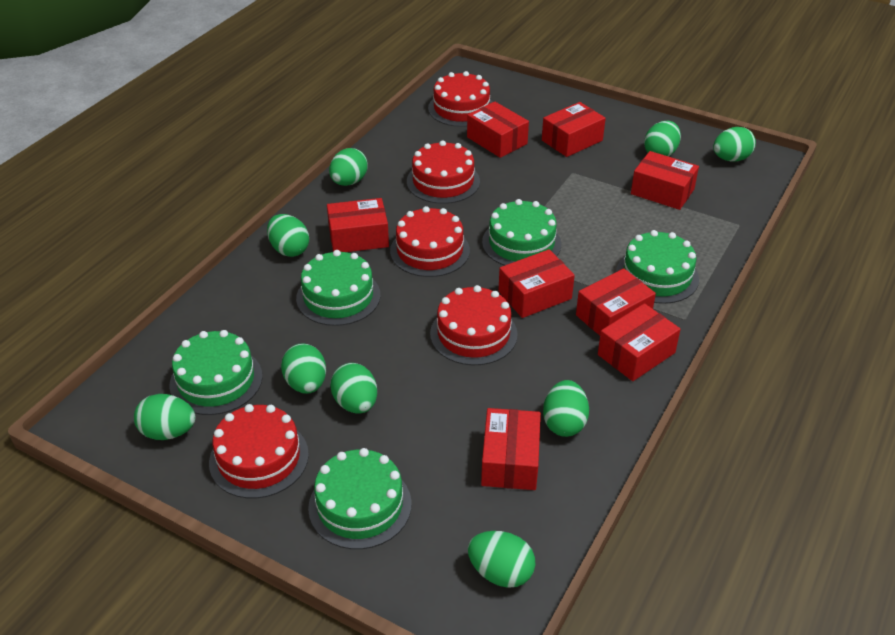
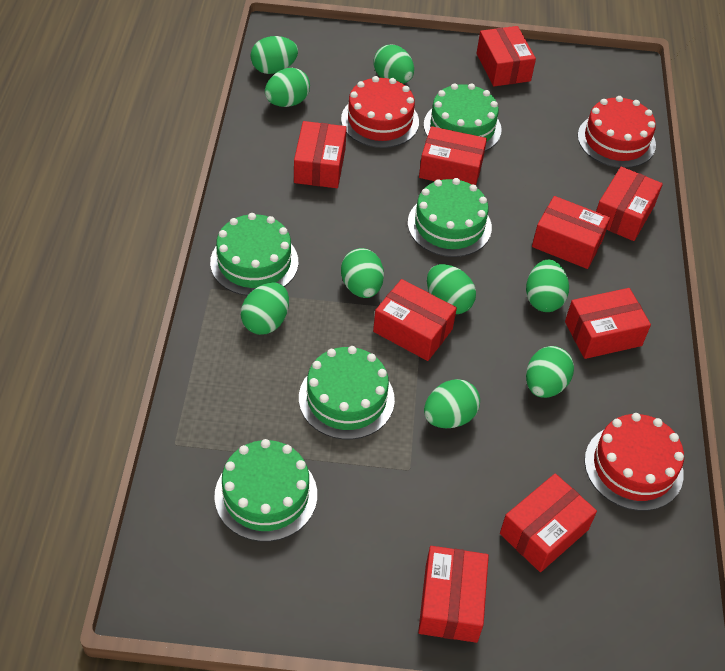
red box: 8 -> 9
red cake: 5 -> 3

